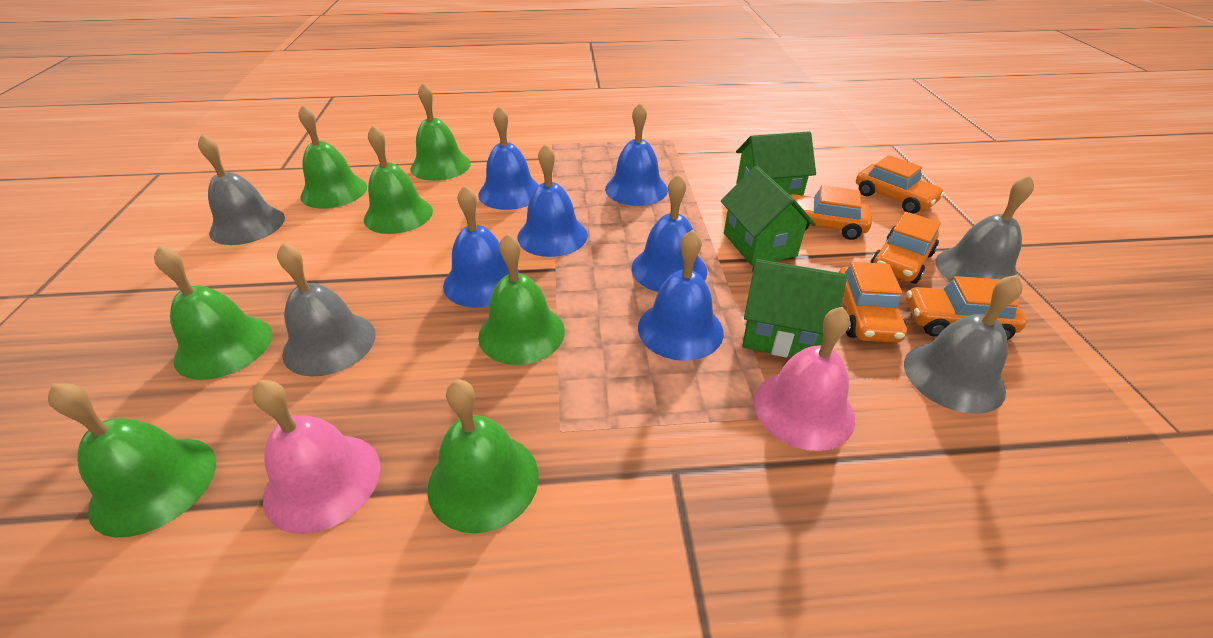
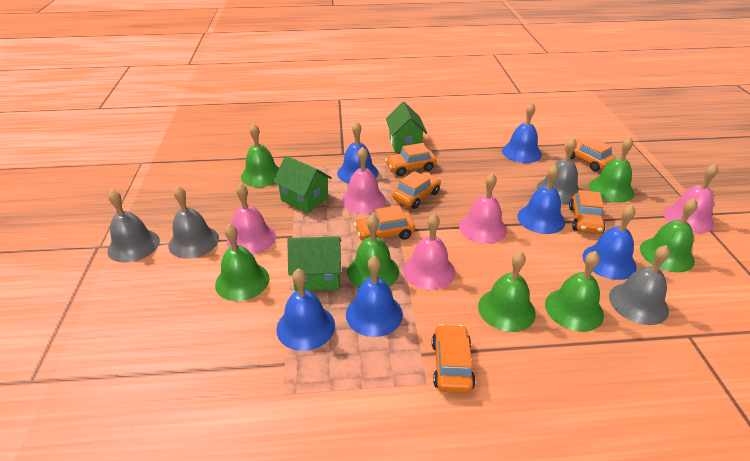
orange car: 5 -> 6
pink bell: 2 -> 5

